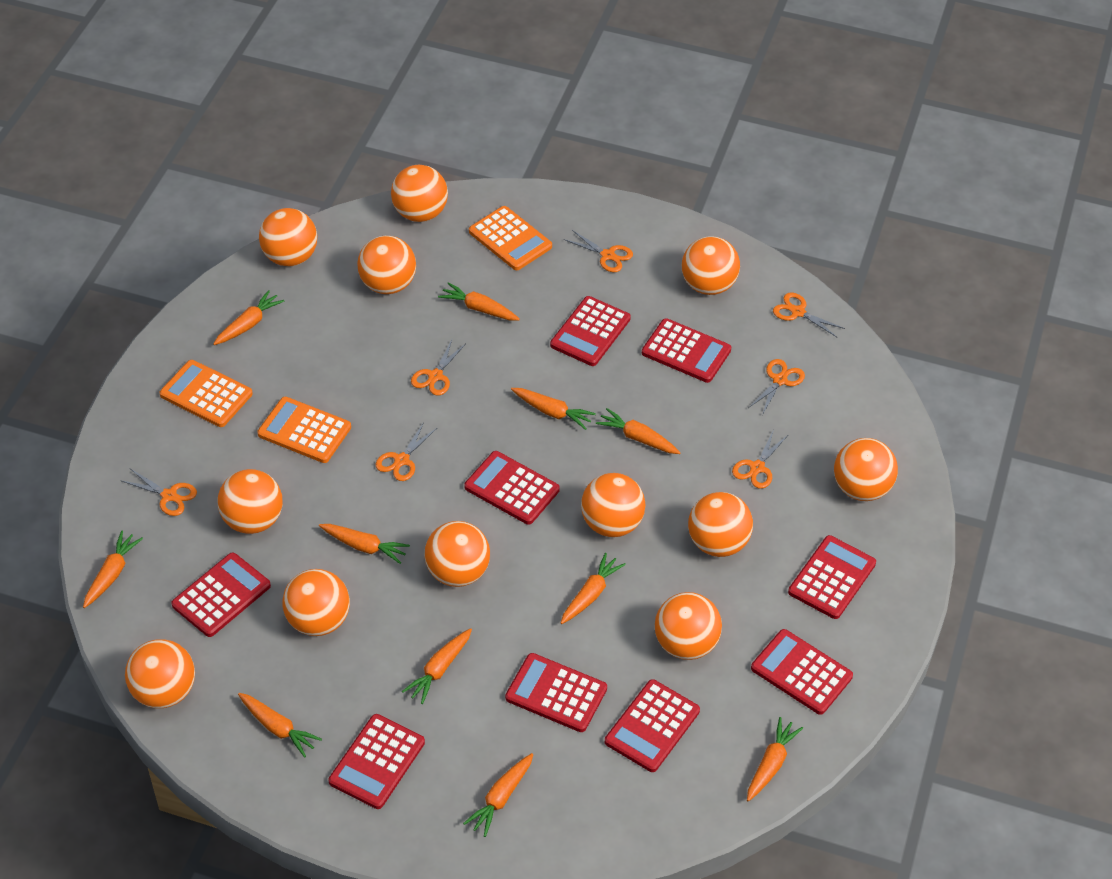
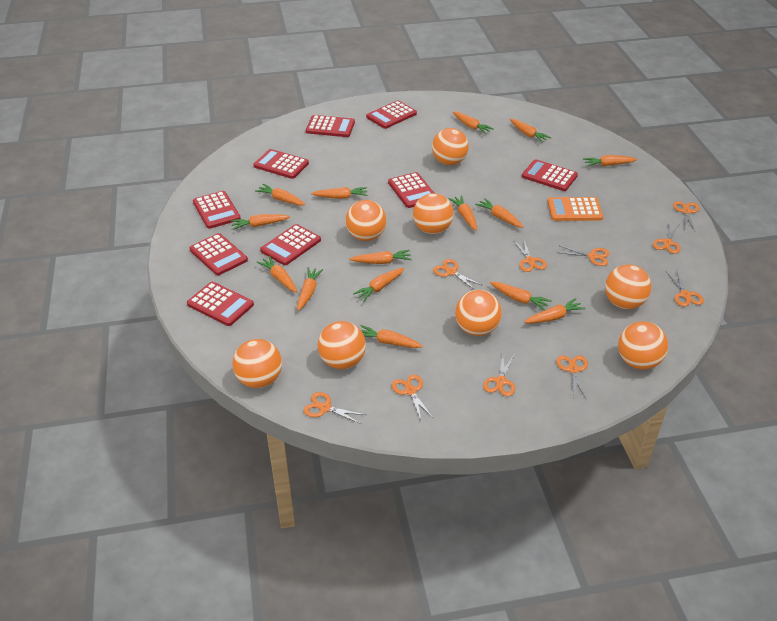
orange ball: 12 -> 8
orange calculator: 3 -> 1
orange carrot: 11 -> 15
orange scissors: 7 -> 10

